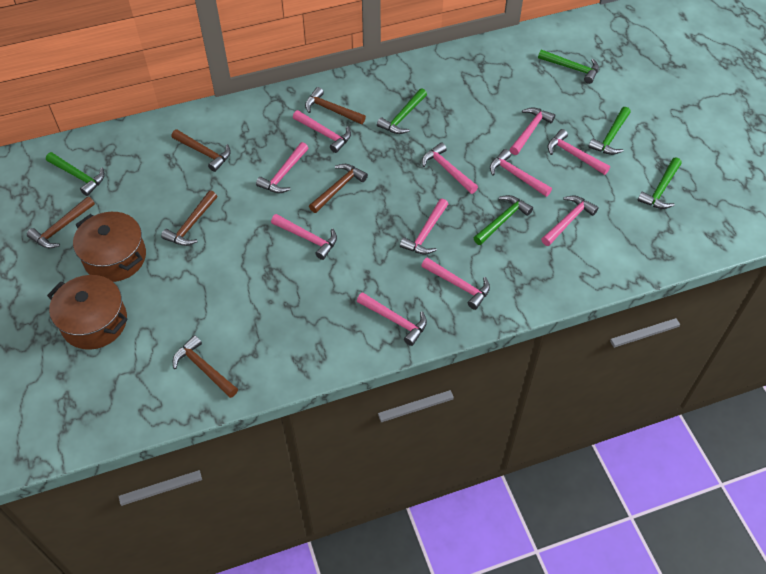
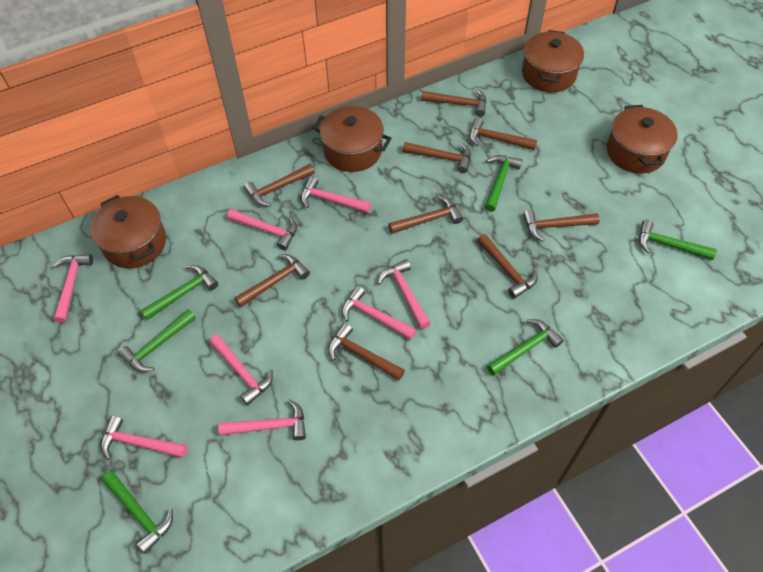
brown hammer: 6 -> 9
brown pot: 2 -> 4
pink hammer: 11 -> 8

